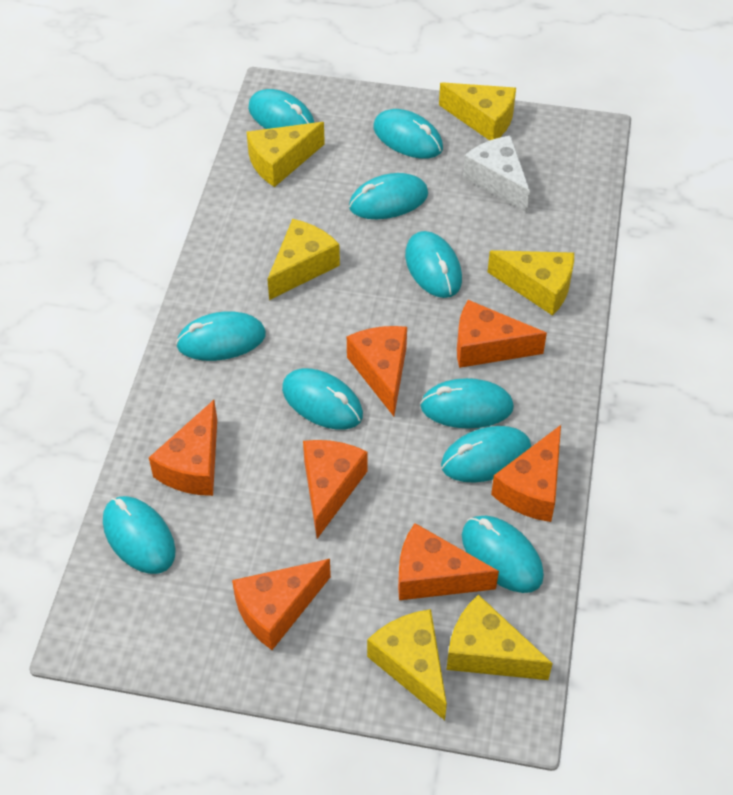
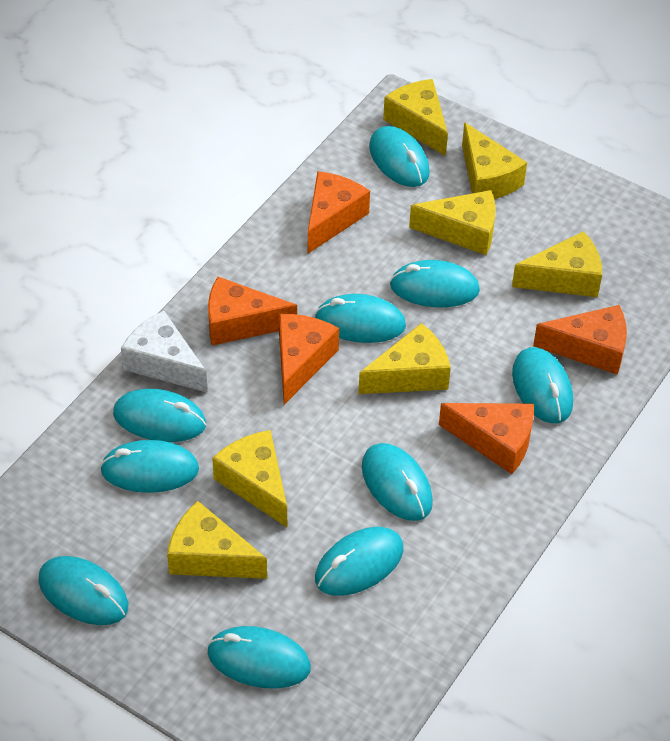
orange cheese: 7 -> 5
yellow cheese: 6 -> 7

